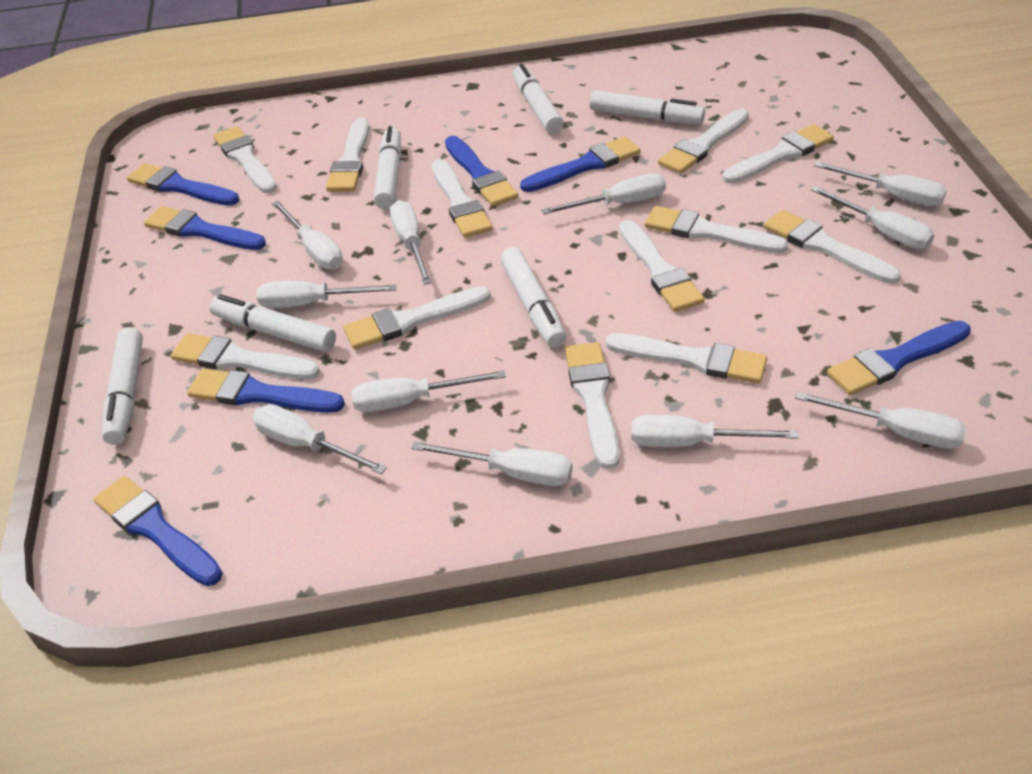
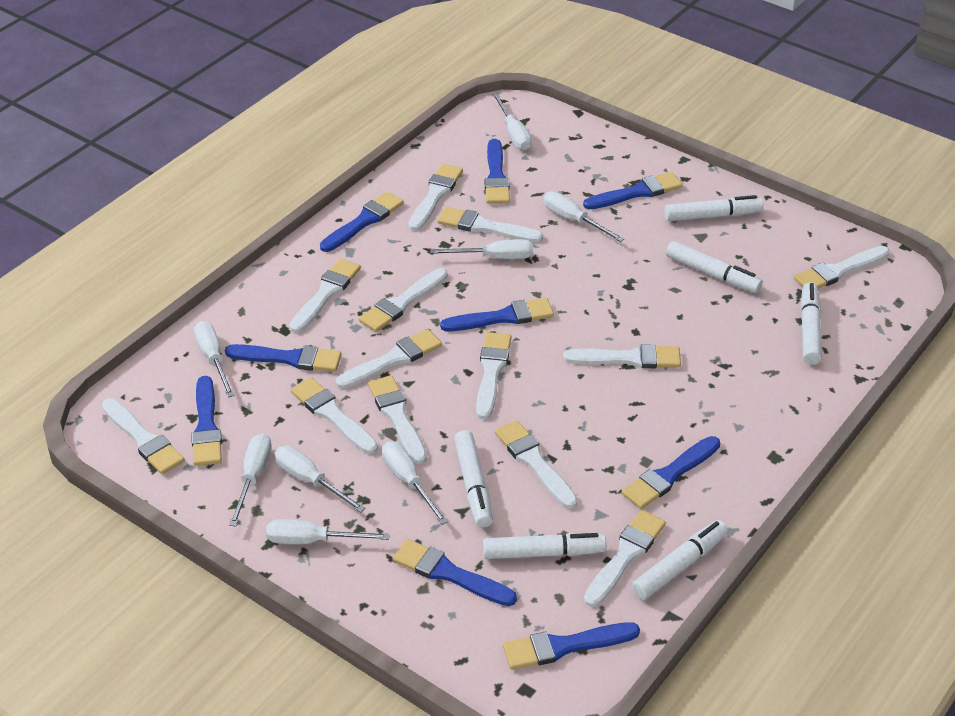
blue brush: 7 -> 9
white brush: 12 -> 13
white screwdriver: 11 -> 8

